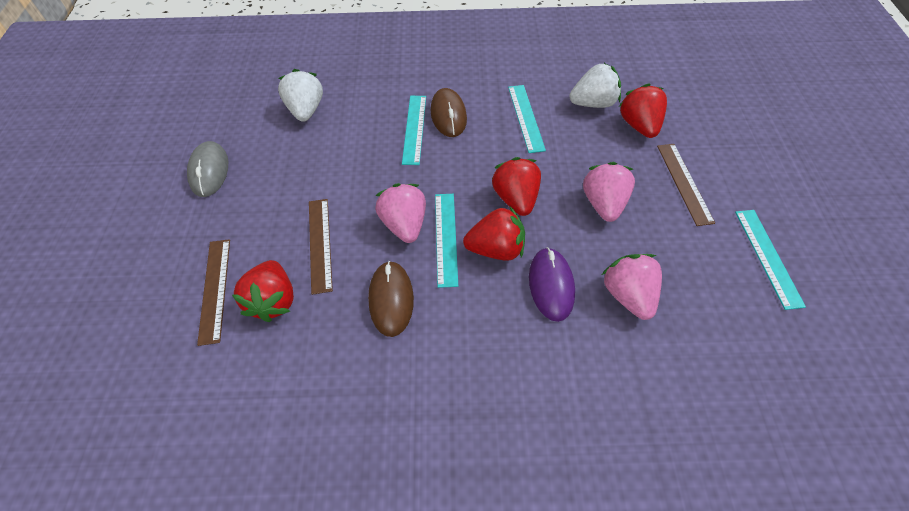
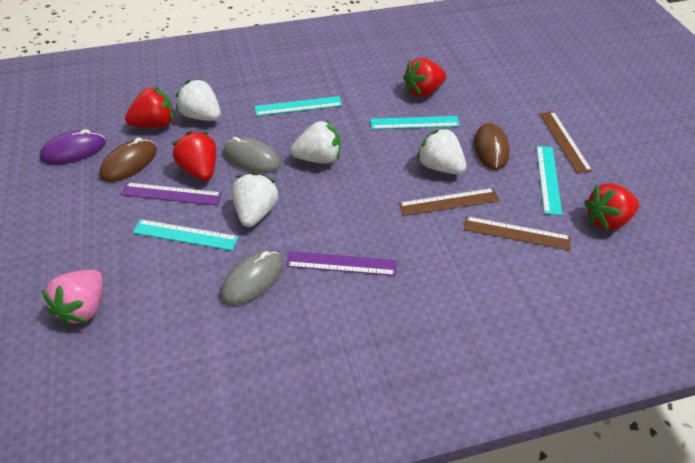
grey mouse: 1 -> 2
pink strawberry: 3 -> 1
purple ruler: 0 -> 2
white strawberry: 2 -> 4

